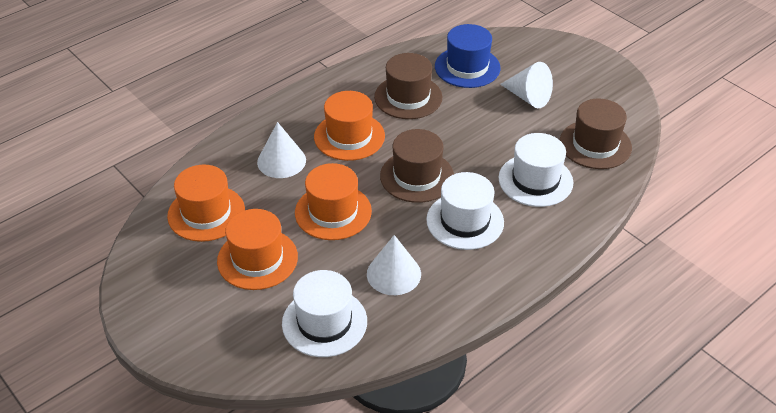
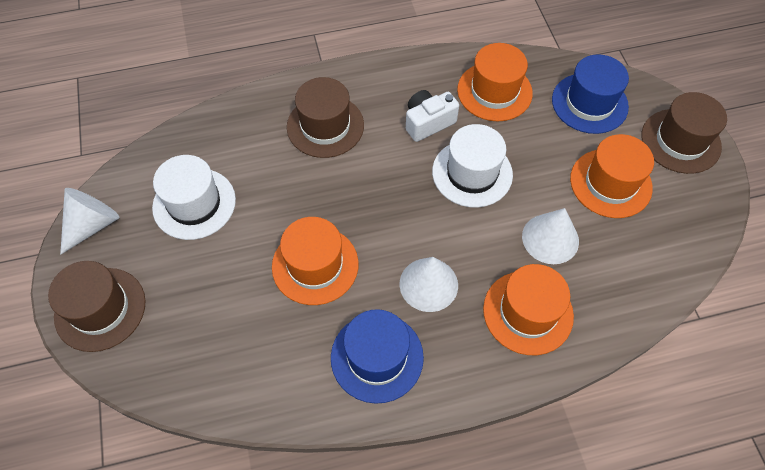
blue hat: 1 -> 2
white camera: 0 -> 1
white hat: 3 -> 2

